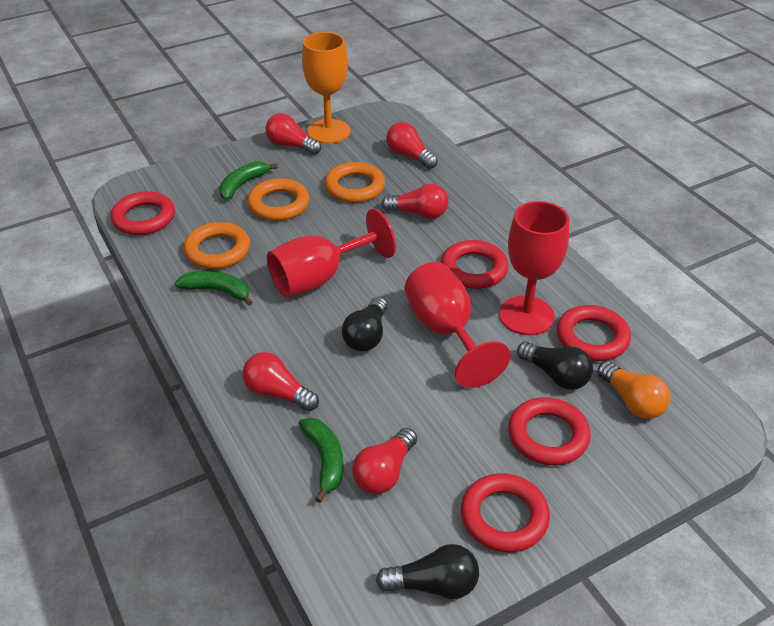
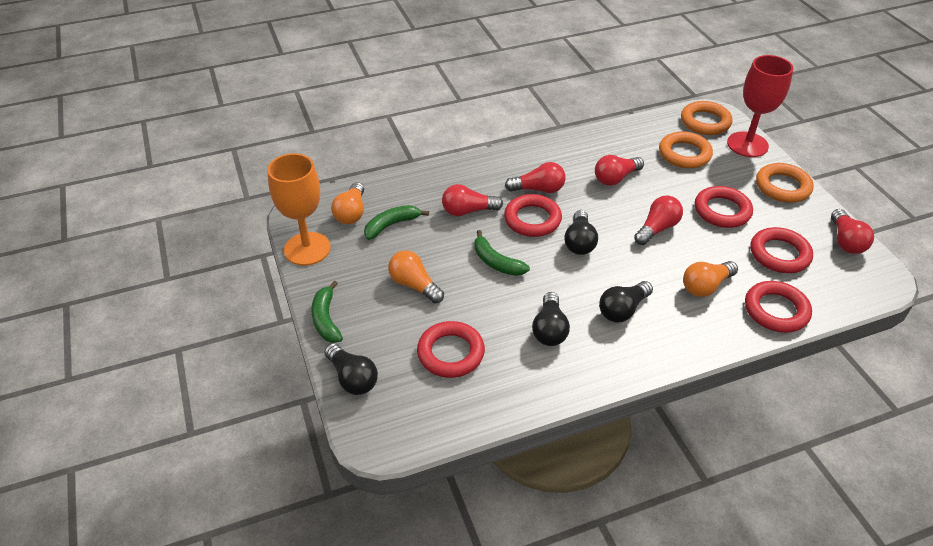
black light bulb: 3 -> 4
orange light bulb: 1 -> 3
red goblet: 3 -> 1

